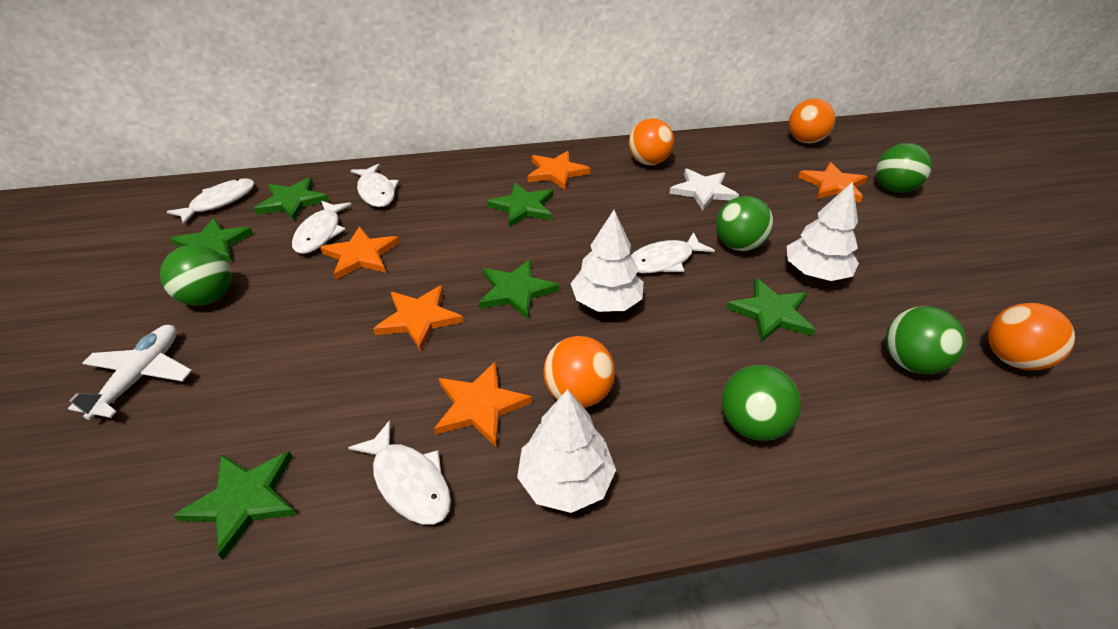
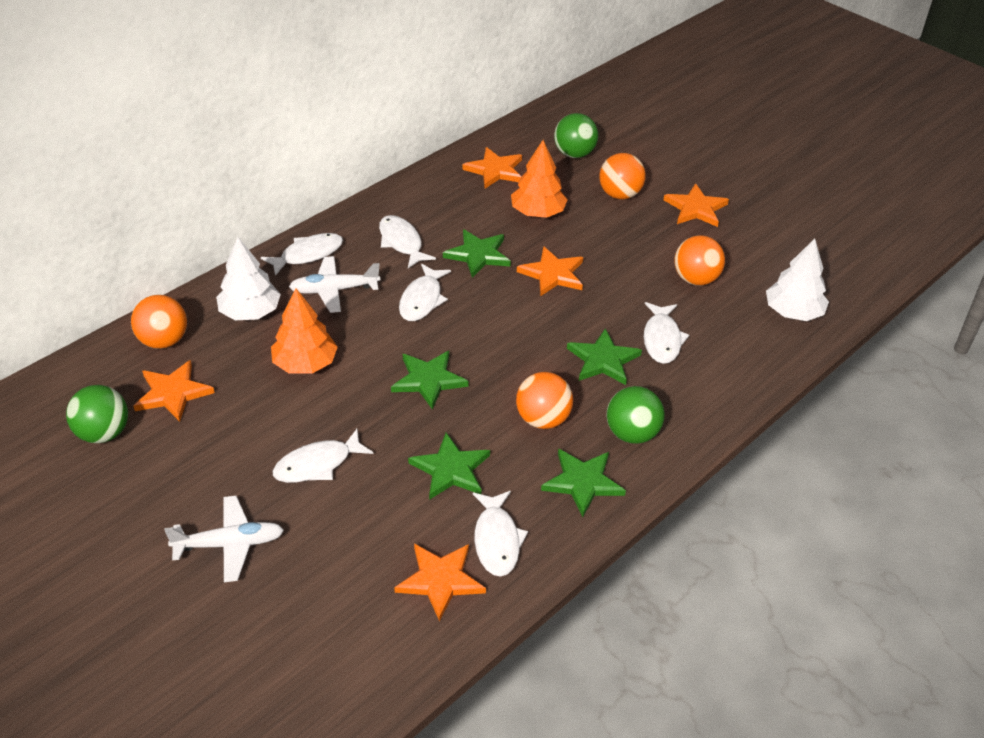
green ball: 5 -> 3
green star: 6 -> 5
orange tree: 0 -> 2
white fish: 5 -> 6
white plane: 1 -> 2
white star: 1 -> 0
white tree: 3 -> 2

